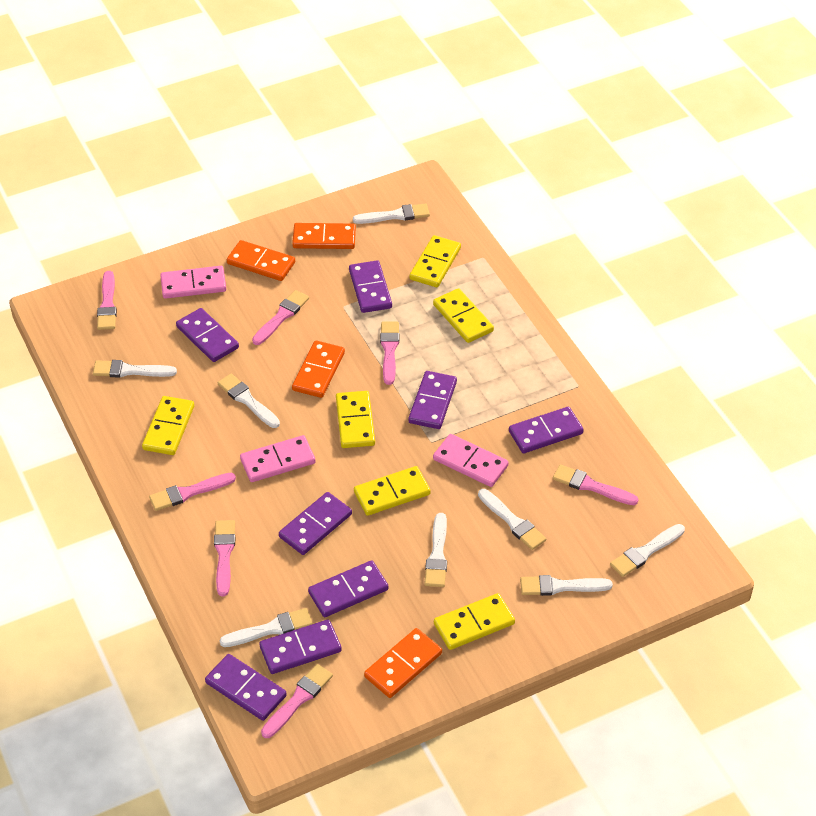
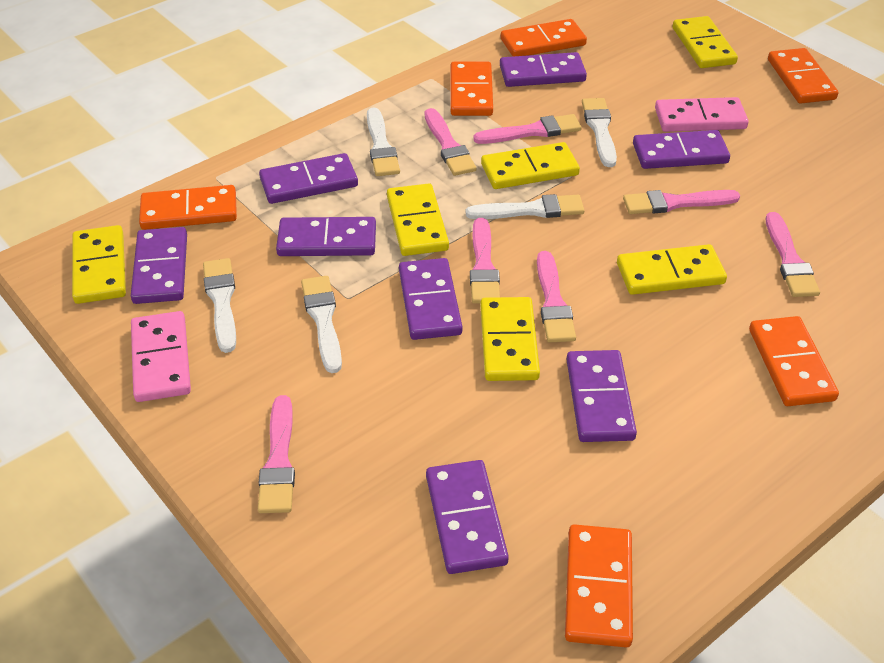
orange domino: 4 -> 6
pink domino: 3 -> 2
white brush: 8 -> 5

